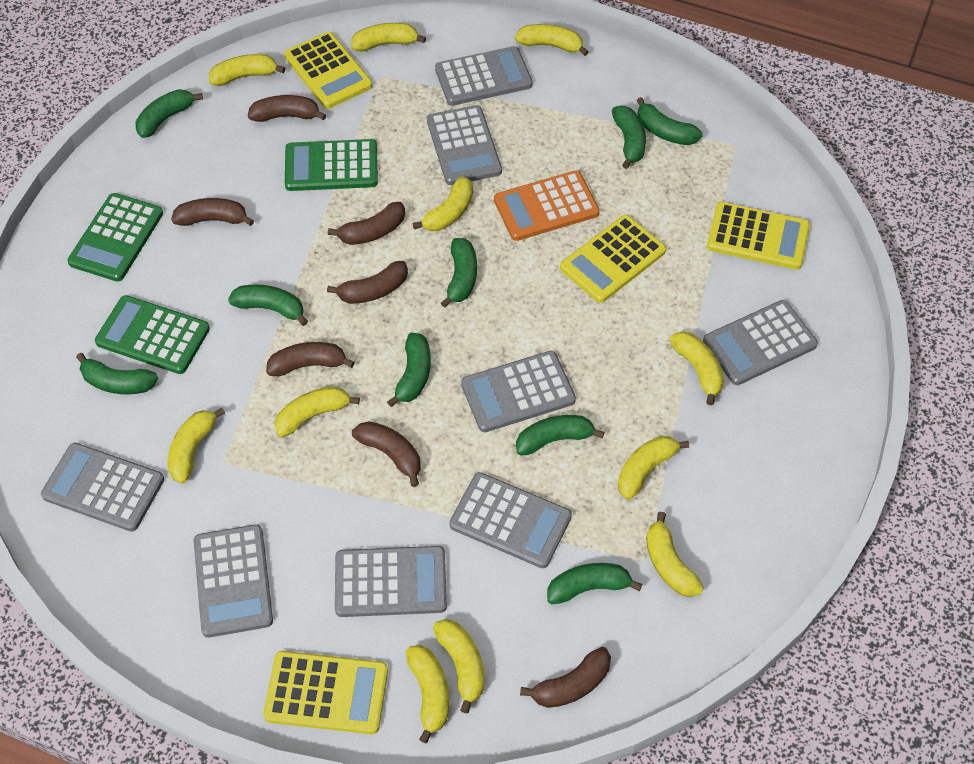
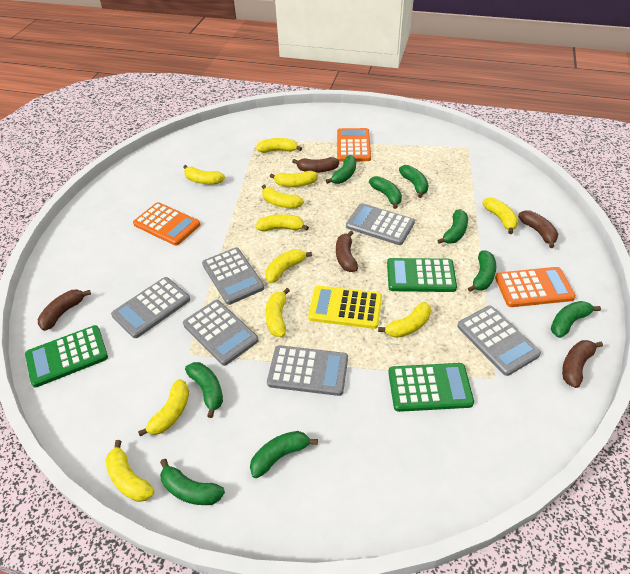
brown banana: 7 -> 5
grey calculator: 8 -> 6
orange calculator: 1 -> 3
yellow calculator: 4 -> 1

